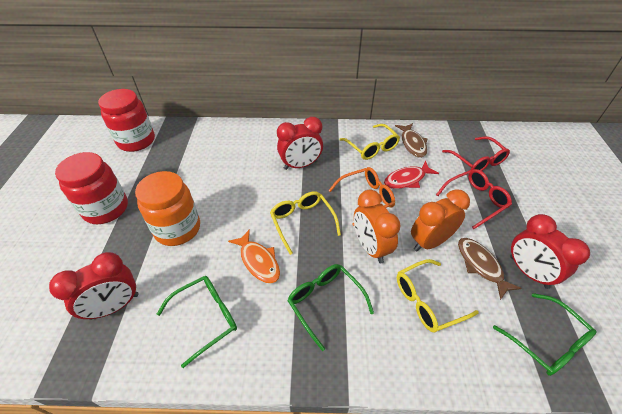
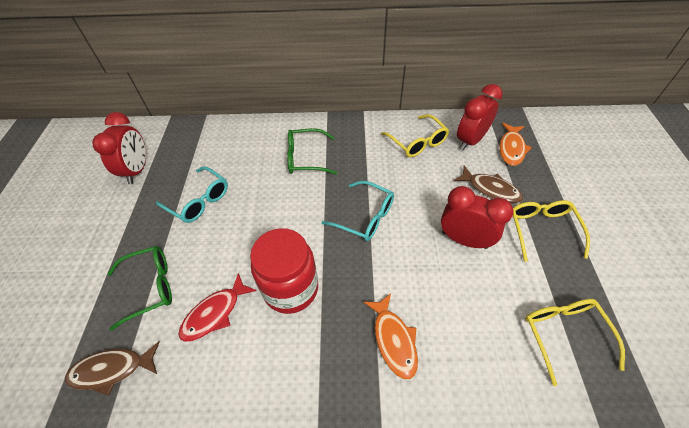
green glasses: 3 -> 2
orange clock: 2 -> 0
orange fish: 1 -> 2
orange glasses: 1 -> 0
orange jar: 1 -> 0
red glasses: 2 -> 0
red jar: 2 -> 1
turquoise glasses: 0 -> 2

